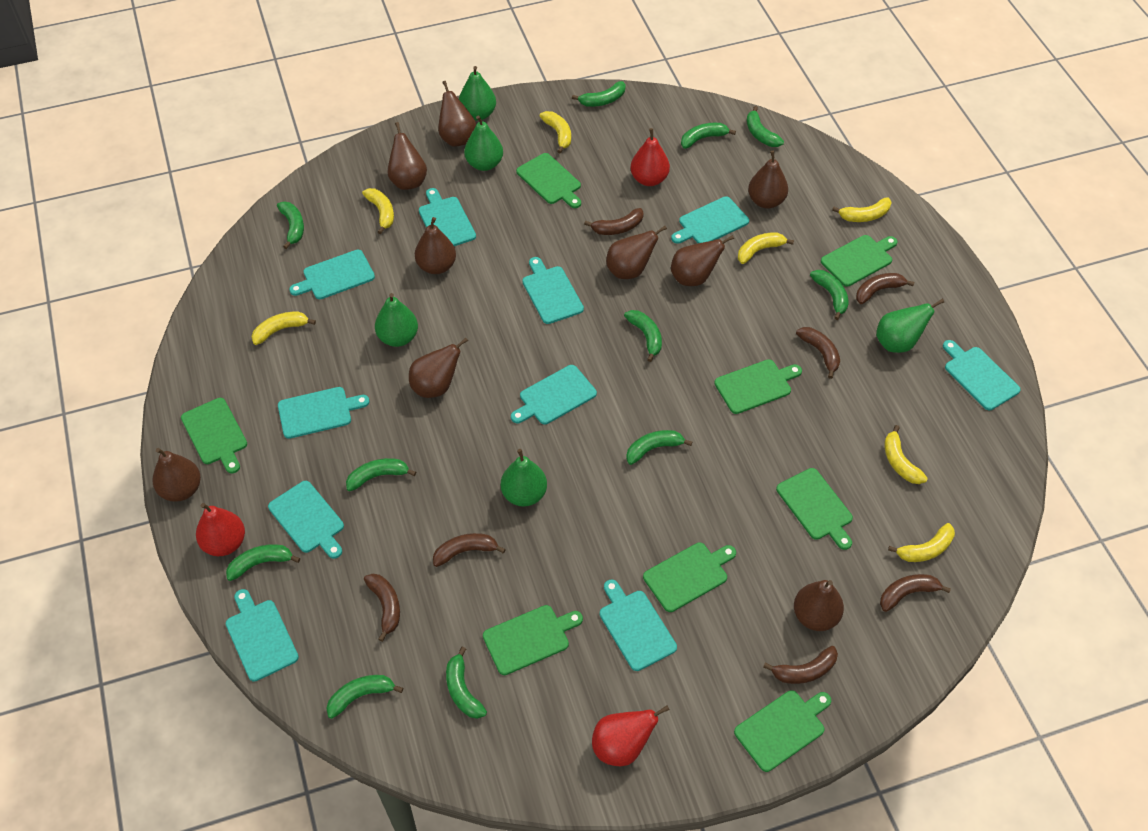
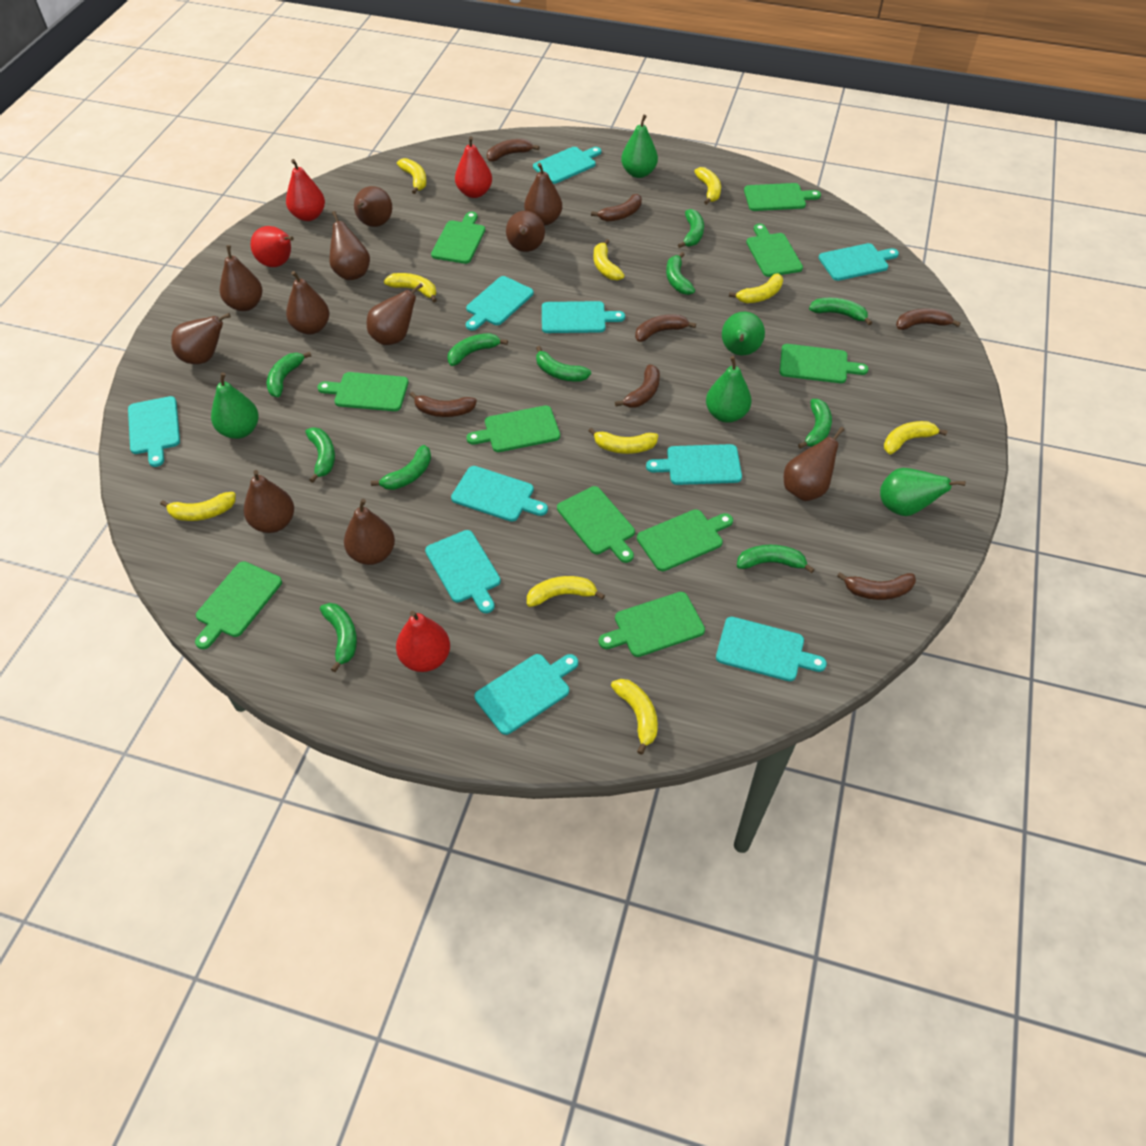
brown pear: 9 -> 11
green cutting board: 8 -> 10
red pear: 3 -> 4
yellow banana: 7 -> 10

